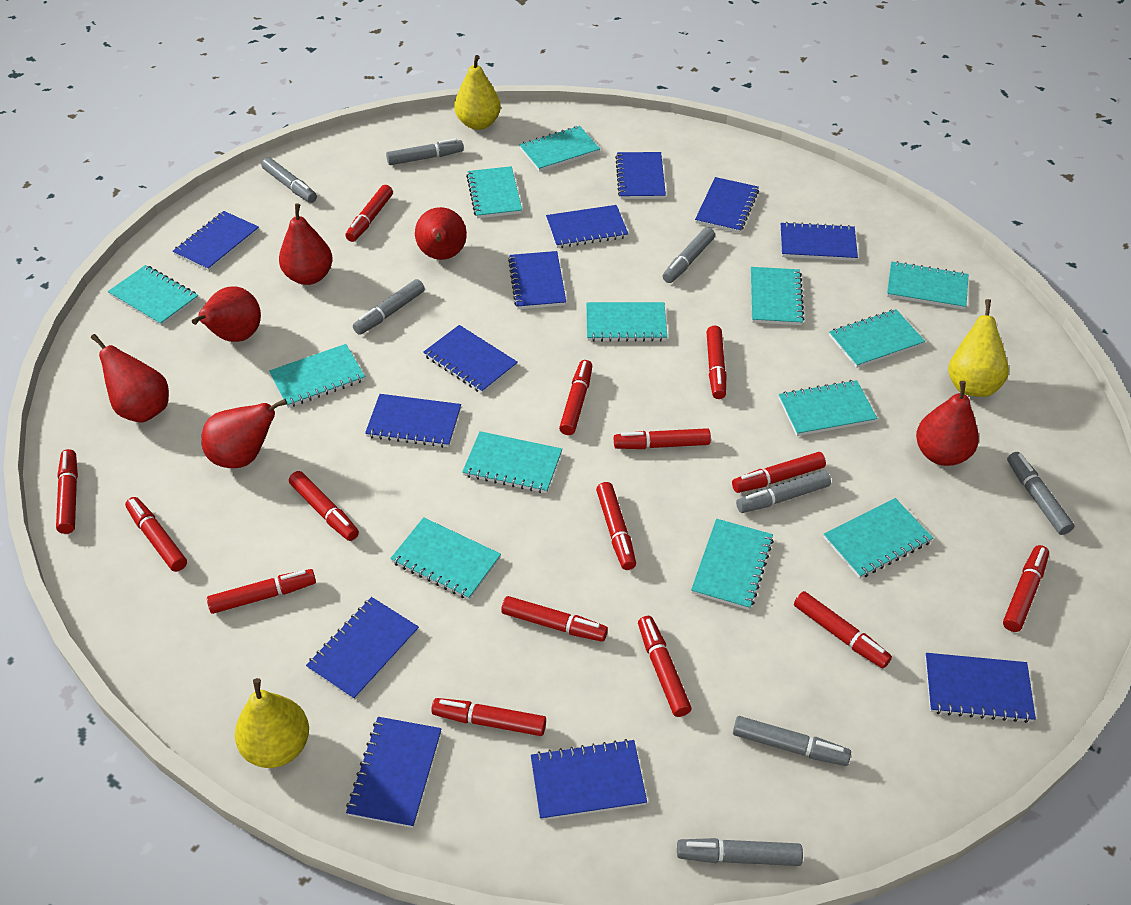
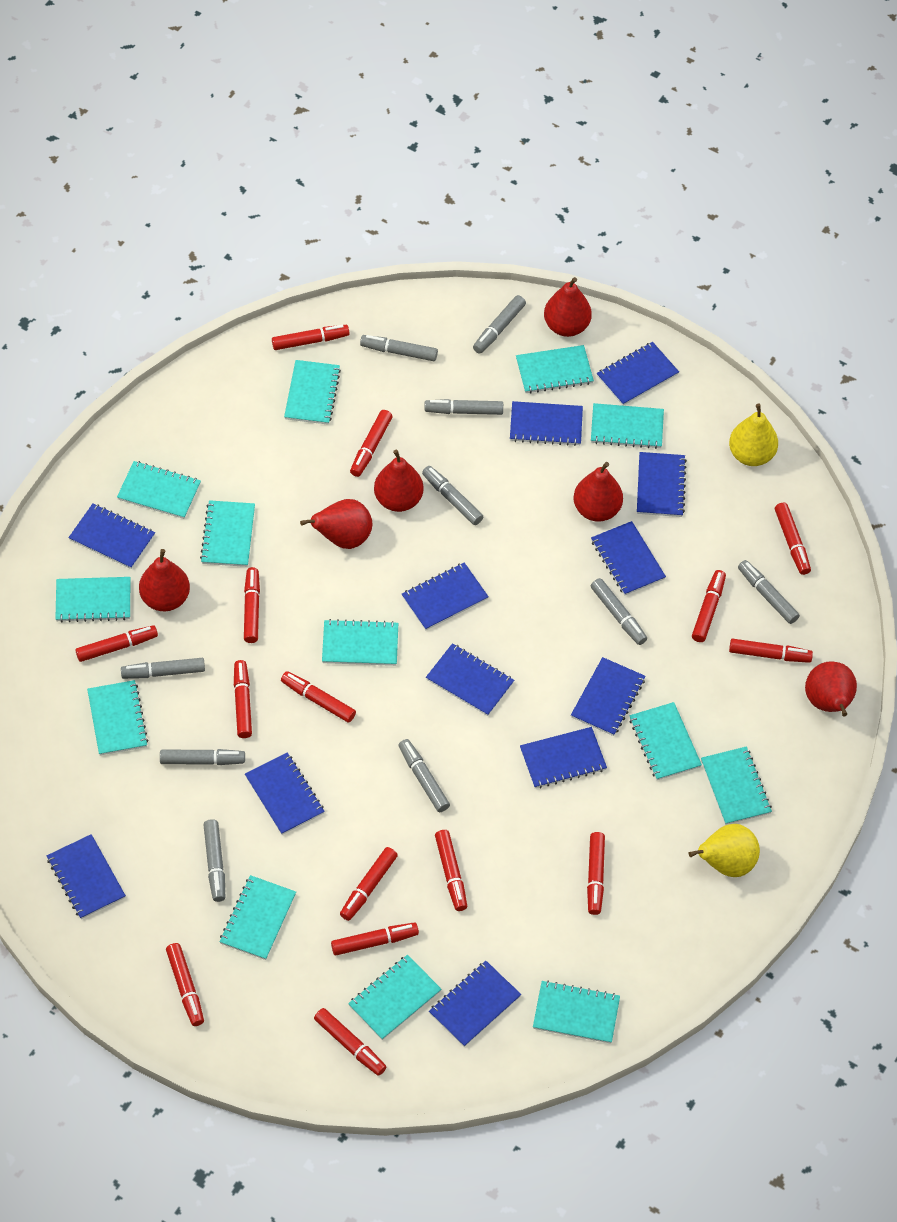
grey marker: 8 -> 10
yellow pear: 3 -> 2

